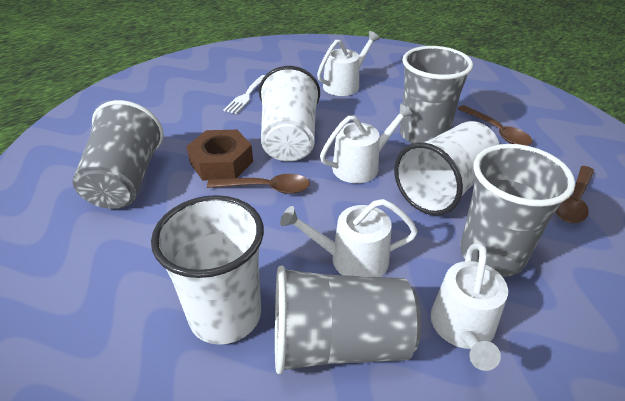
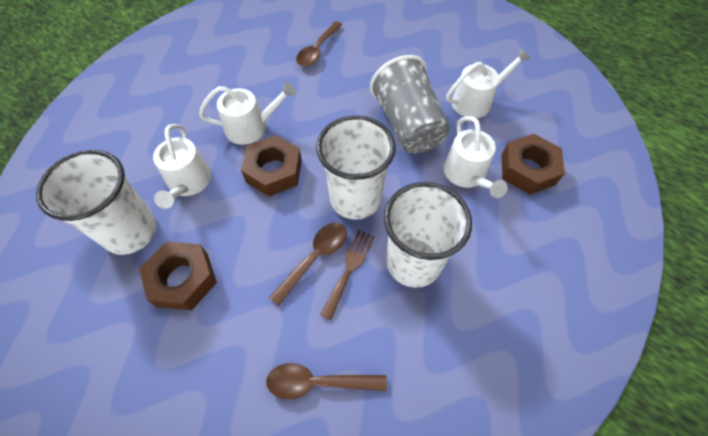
brown fork: 0 -> 1
brown nut: 1 -> 3
grey cup: 4 -> 1
white fork: 1 -> 0

